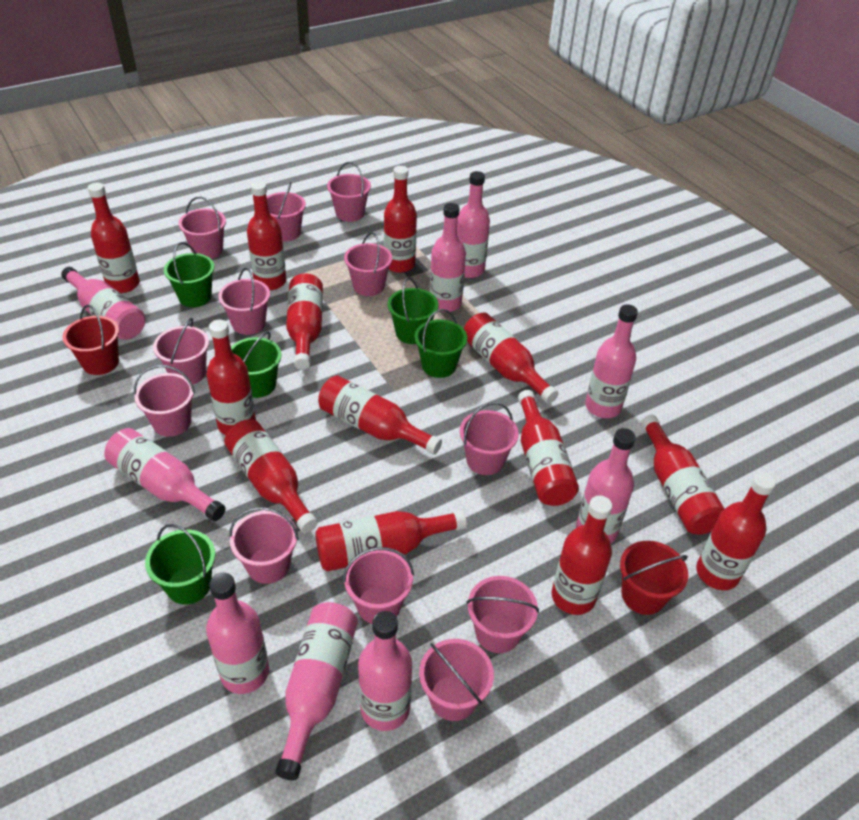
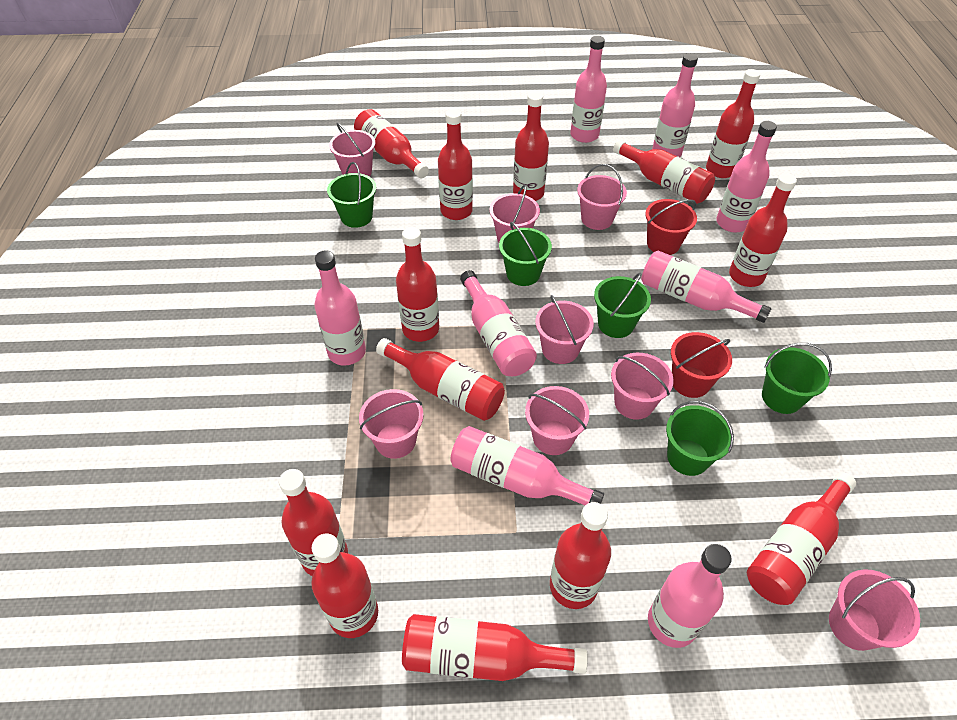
pink bottle: 9 -> 8
pink bucket: 12 -> 8

